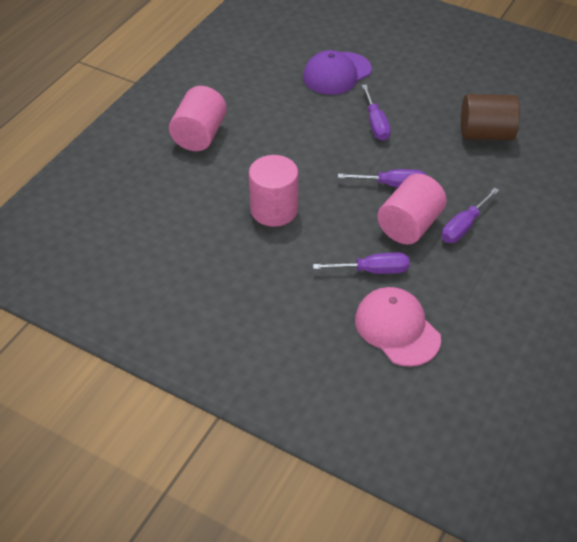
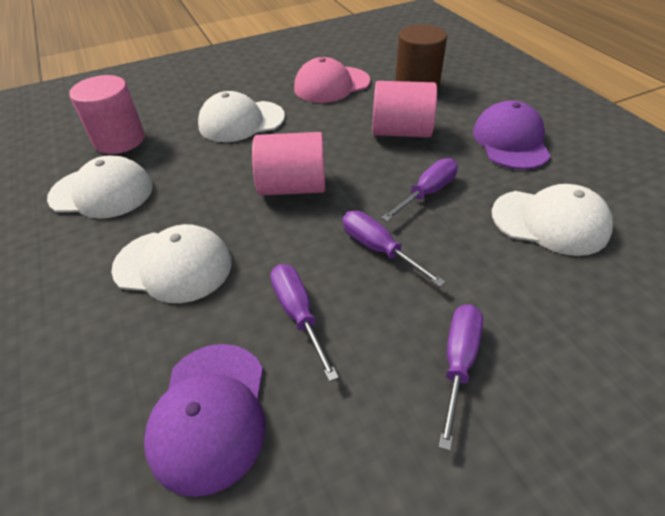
purple cap: 1 -> 2
white cap: 0 -> 4

